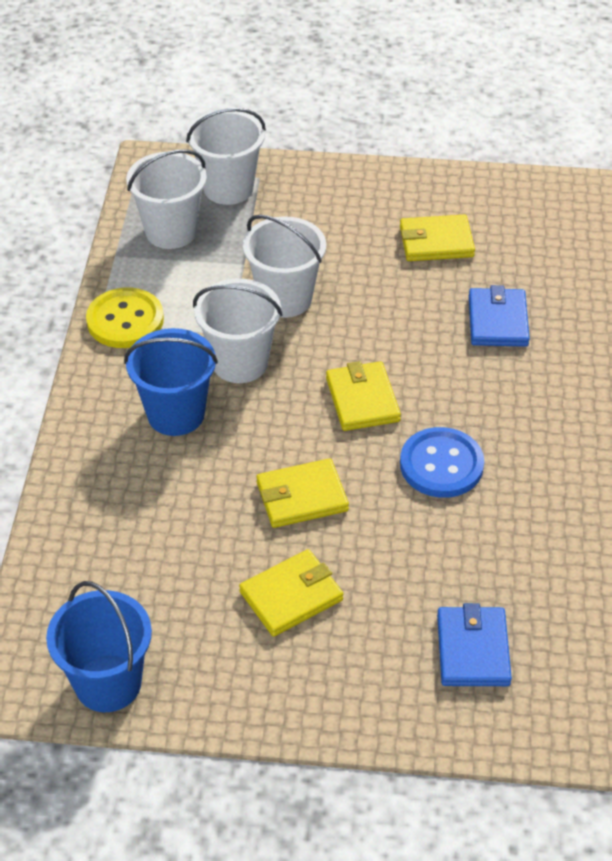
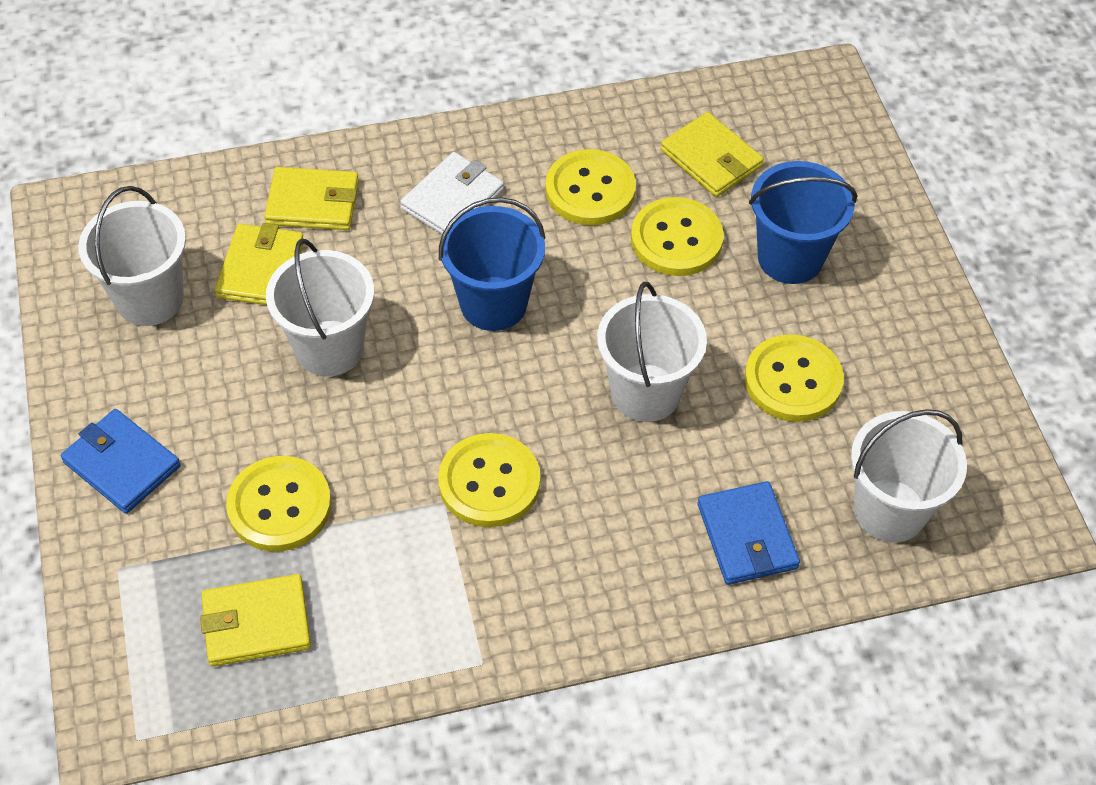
blue button: 1 -> 0
white wallet: 0 -> 1
yellow button: 1 -> 5

